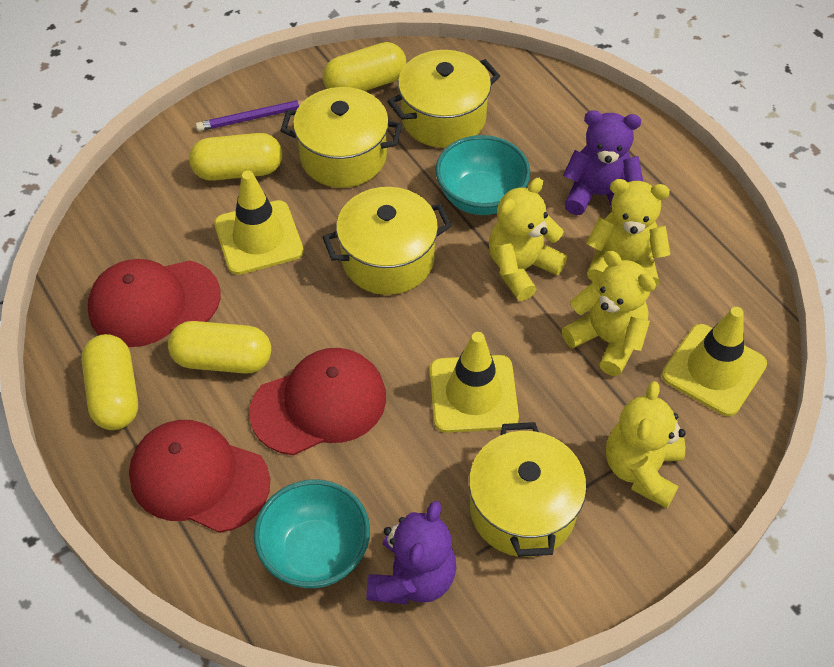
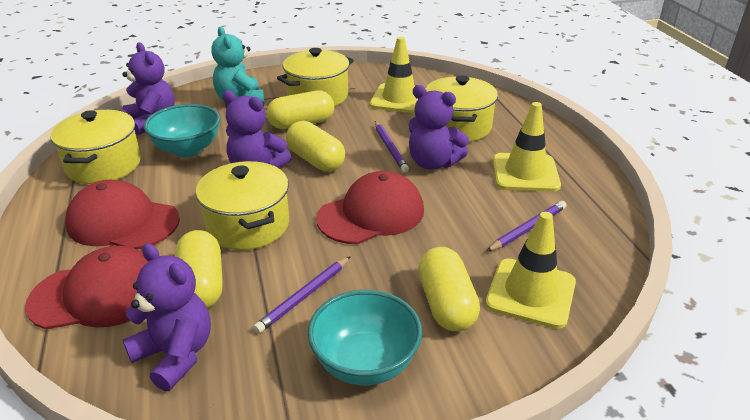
purple pencil: 1 -> 3
purple teddy bear: 2 -> 4
turquoise teddy bear: 0 -> 1
yellow teddy bear: 4 -> 0

